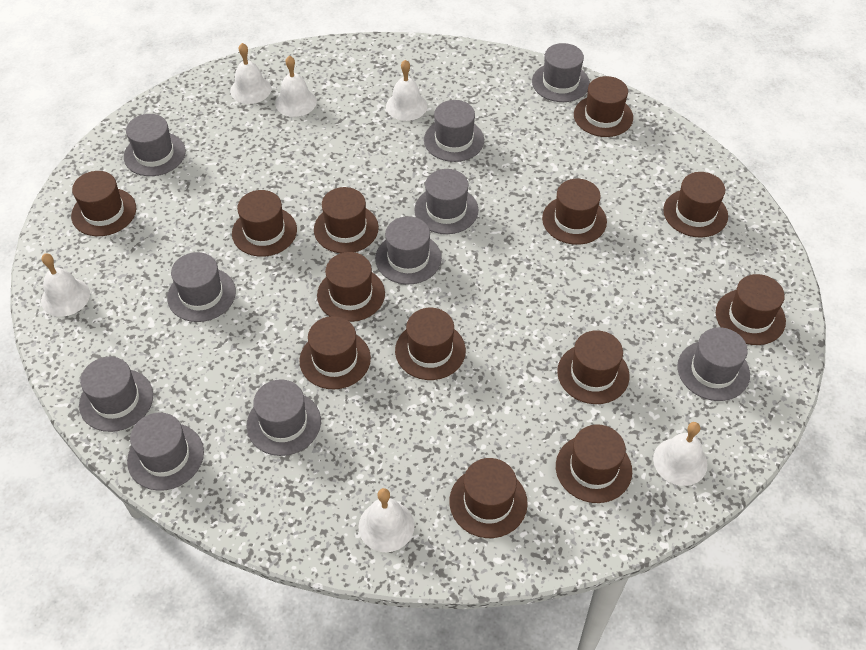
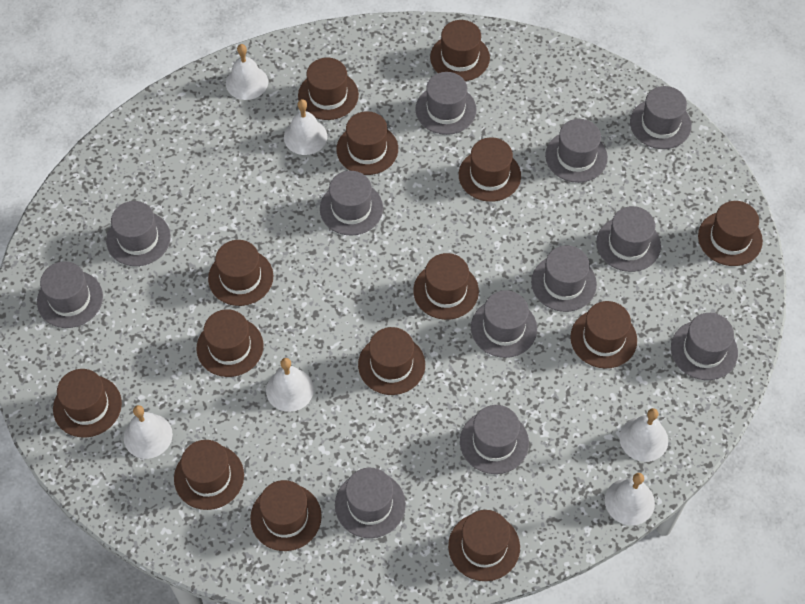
brown hat: 13 -> 14
grey hat: 10 -> 12

